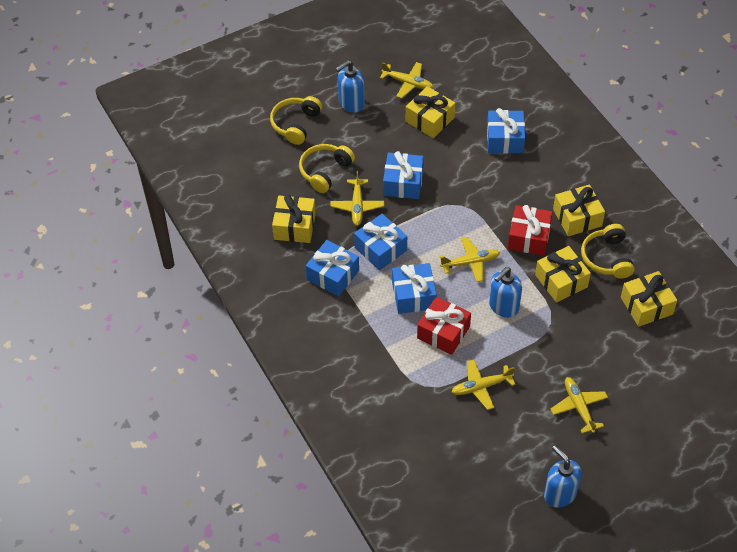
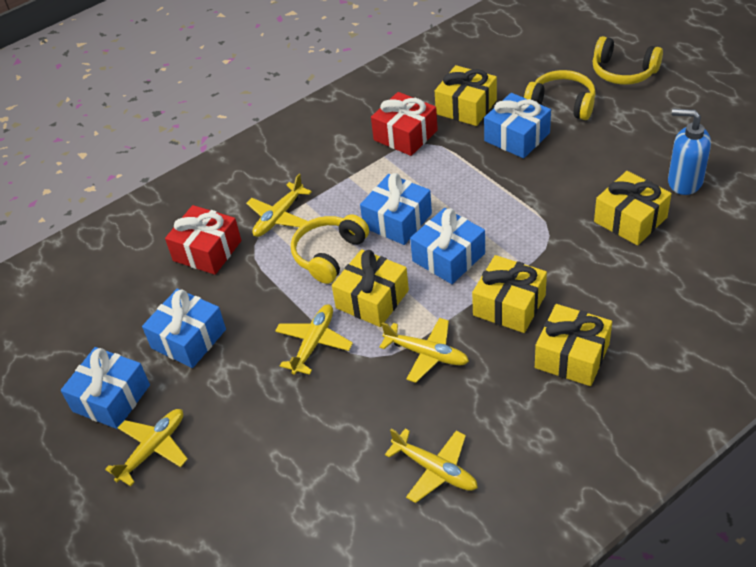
blue soap dispenser: 3 -> 1

